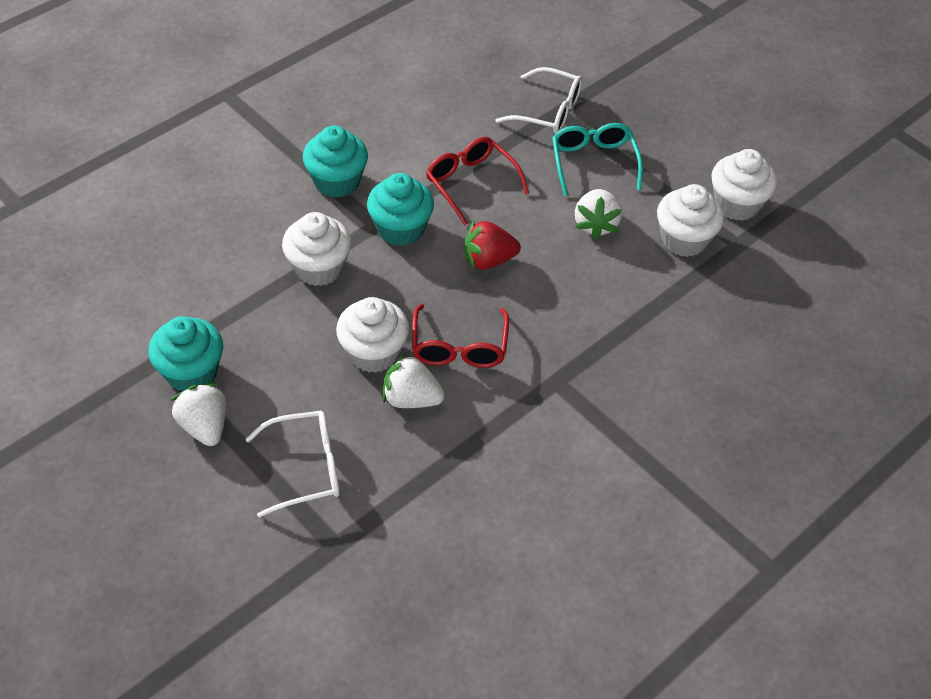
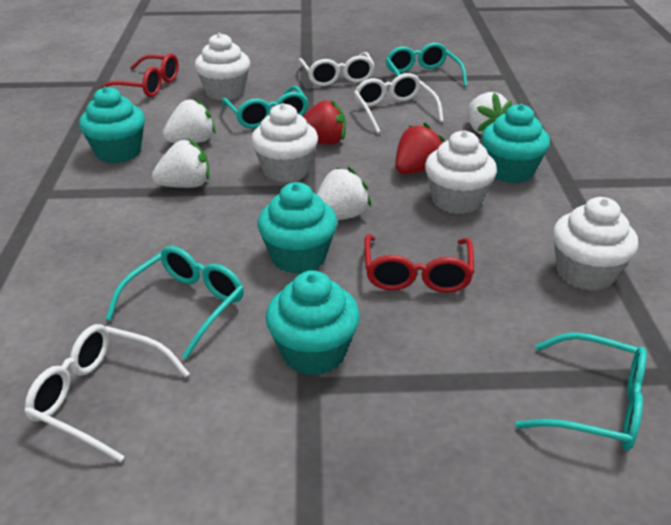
red strawberry: 1 -> 2
turquoise cupcake: 3 -> 4
turquoise glasses: 1 -> 4
white glasses: 2 -> 3
white strawberry: 3 -> 4

